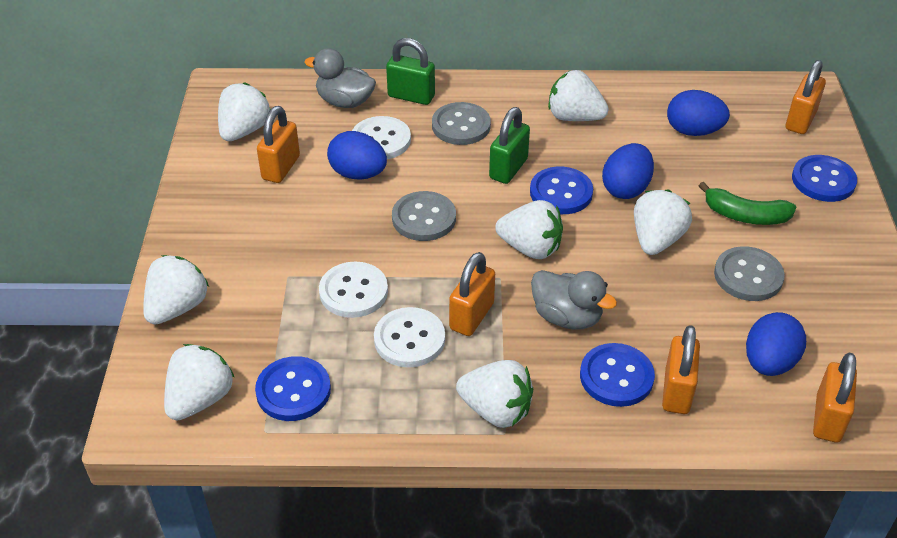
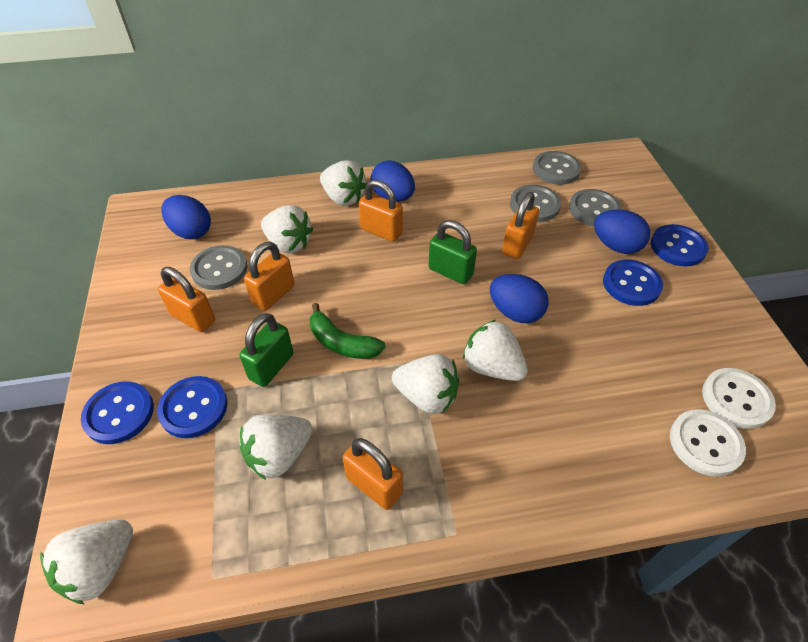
grey button: 3 -> 4
grey duck: 2 -> 0
white button: 3 -> 2
white strawberry: 7 -> 6

